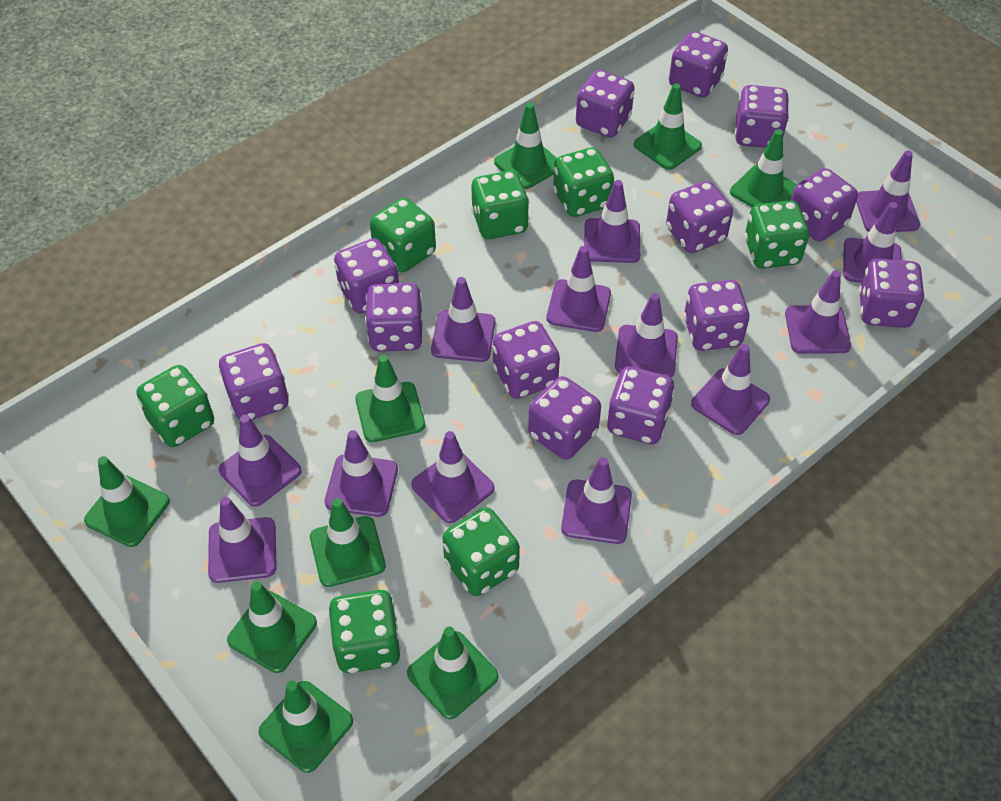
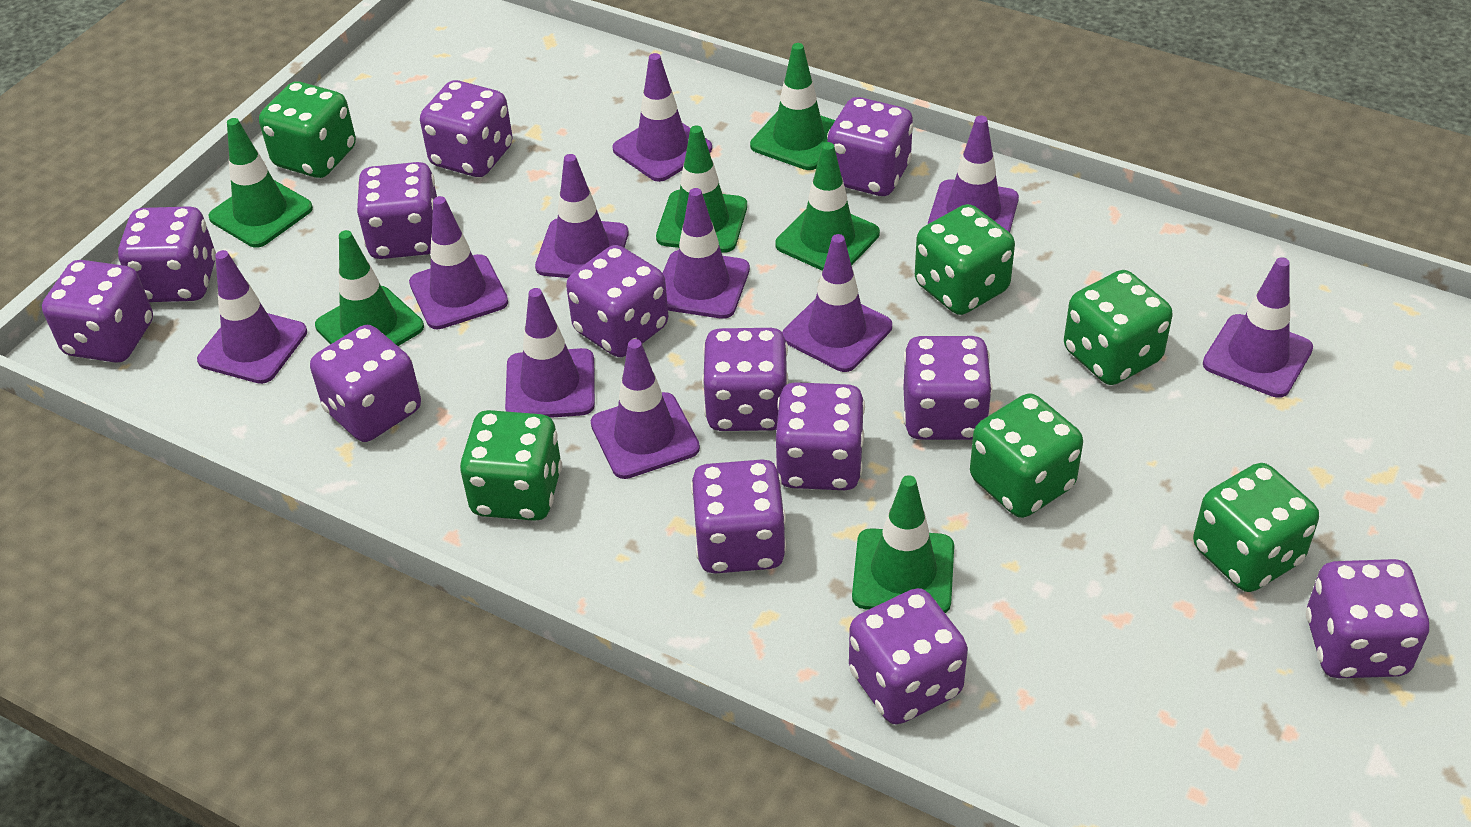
green dice: 7 -> 6
green traffic cone: 9 -> 6
purple traffic cone: 13 -> 10

